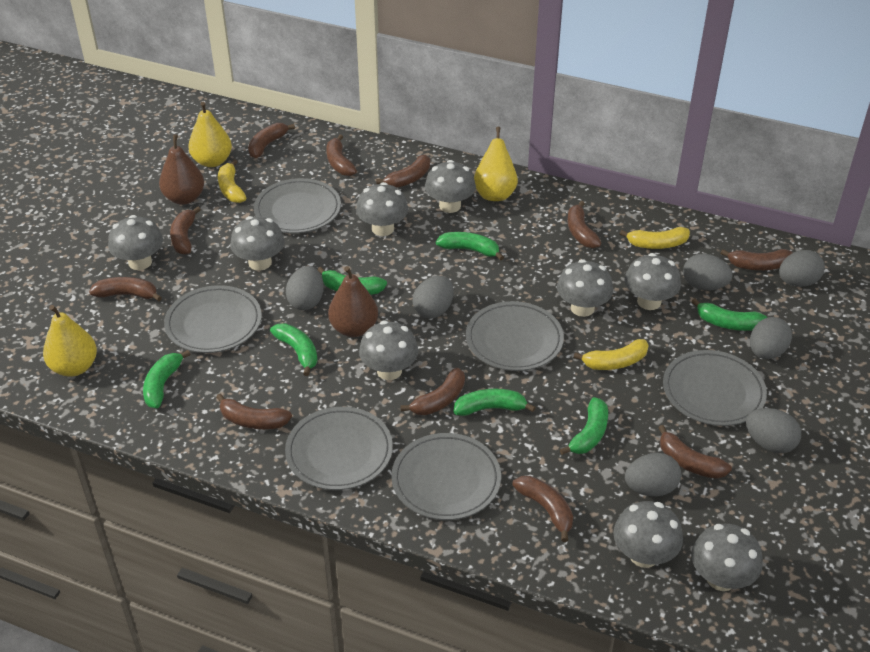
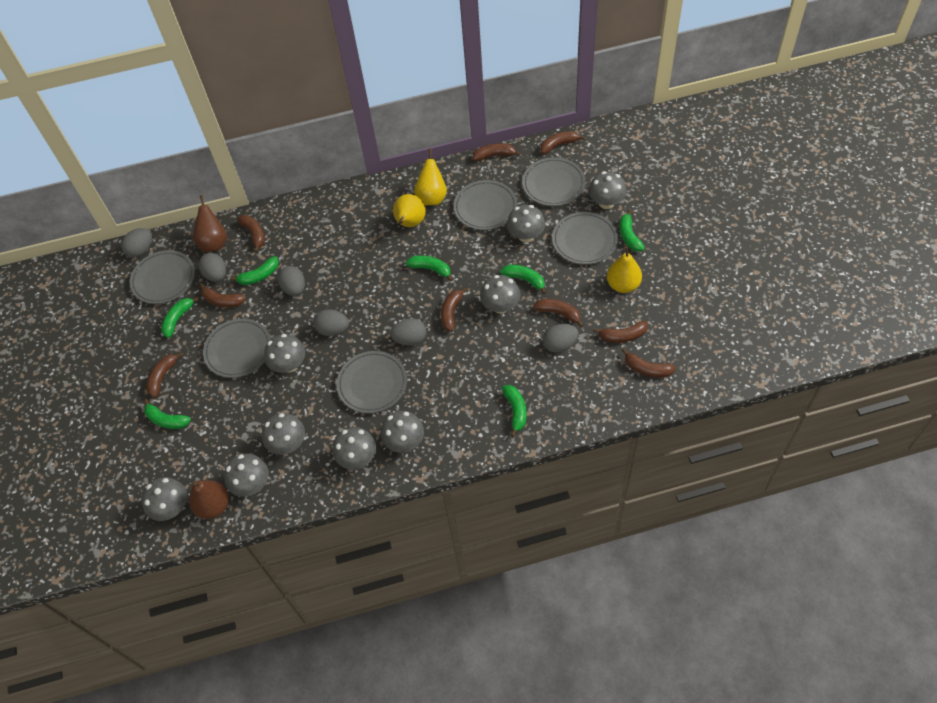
brown banana: 11 -> 9
grey egg: 7 -> 6
yellow banana: 3 -> 0

